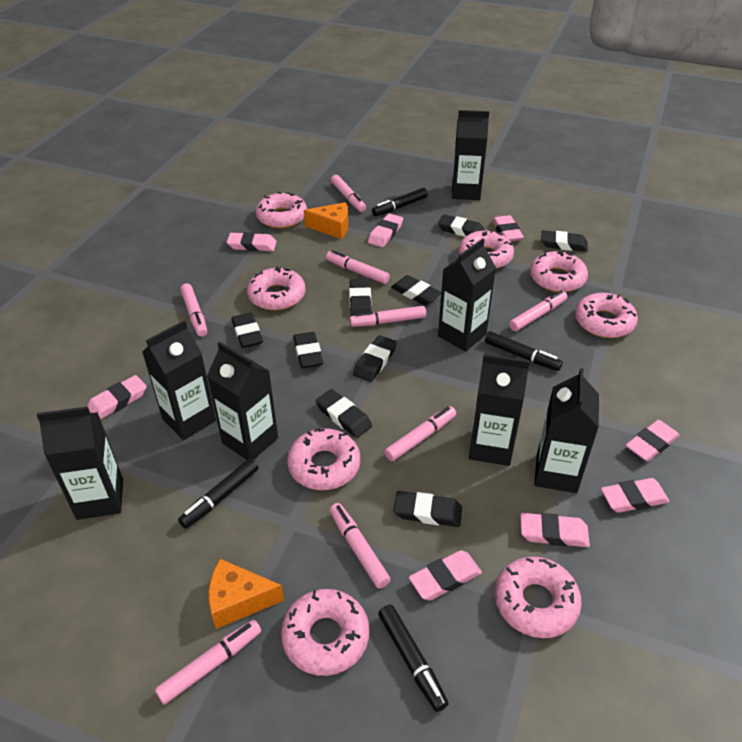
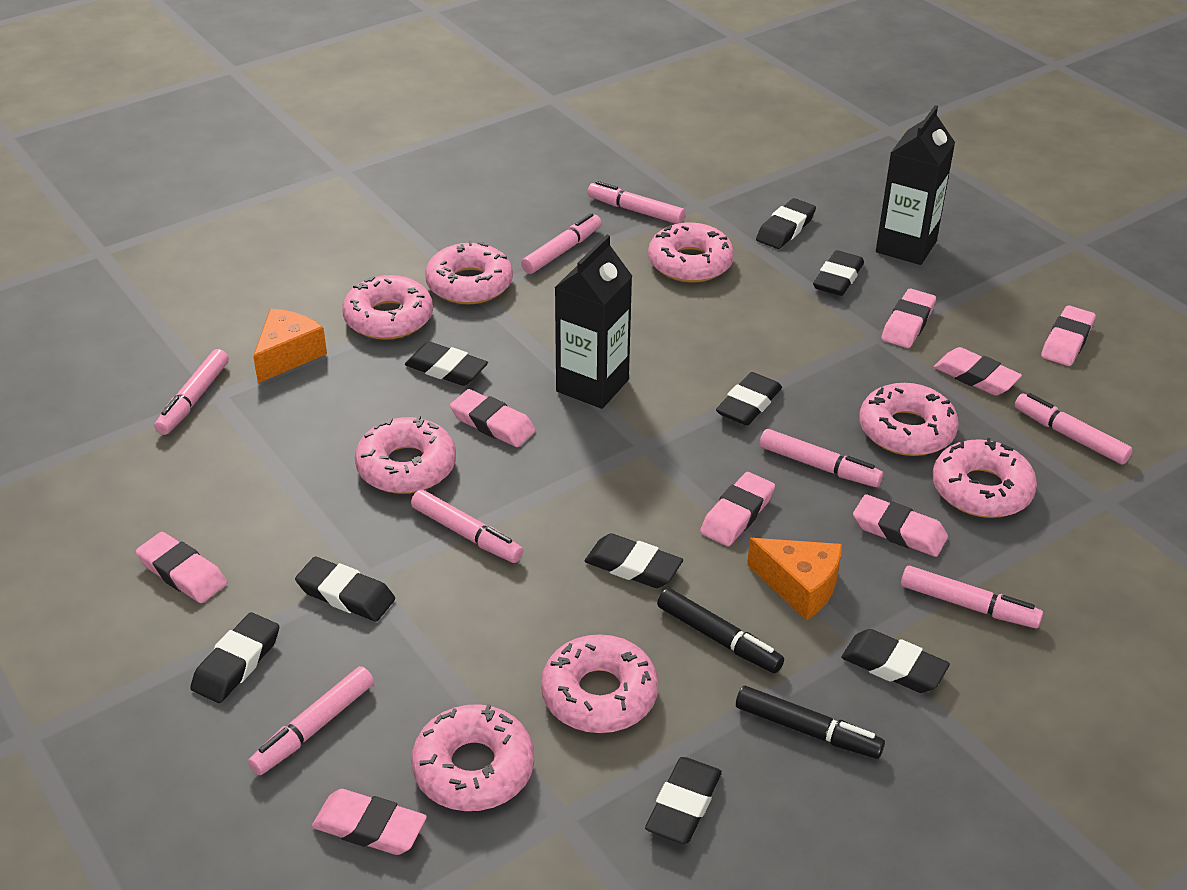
black carton: 7 -> 2
black marker: 4 -> 2

